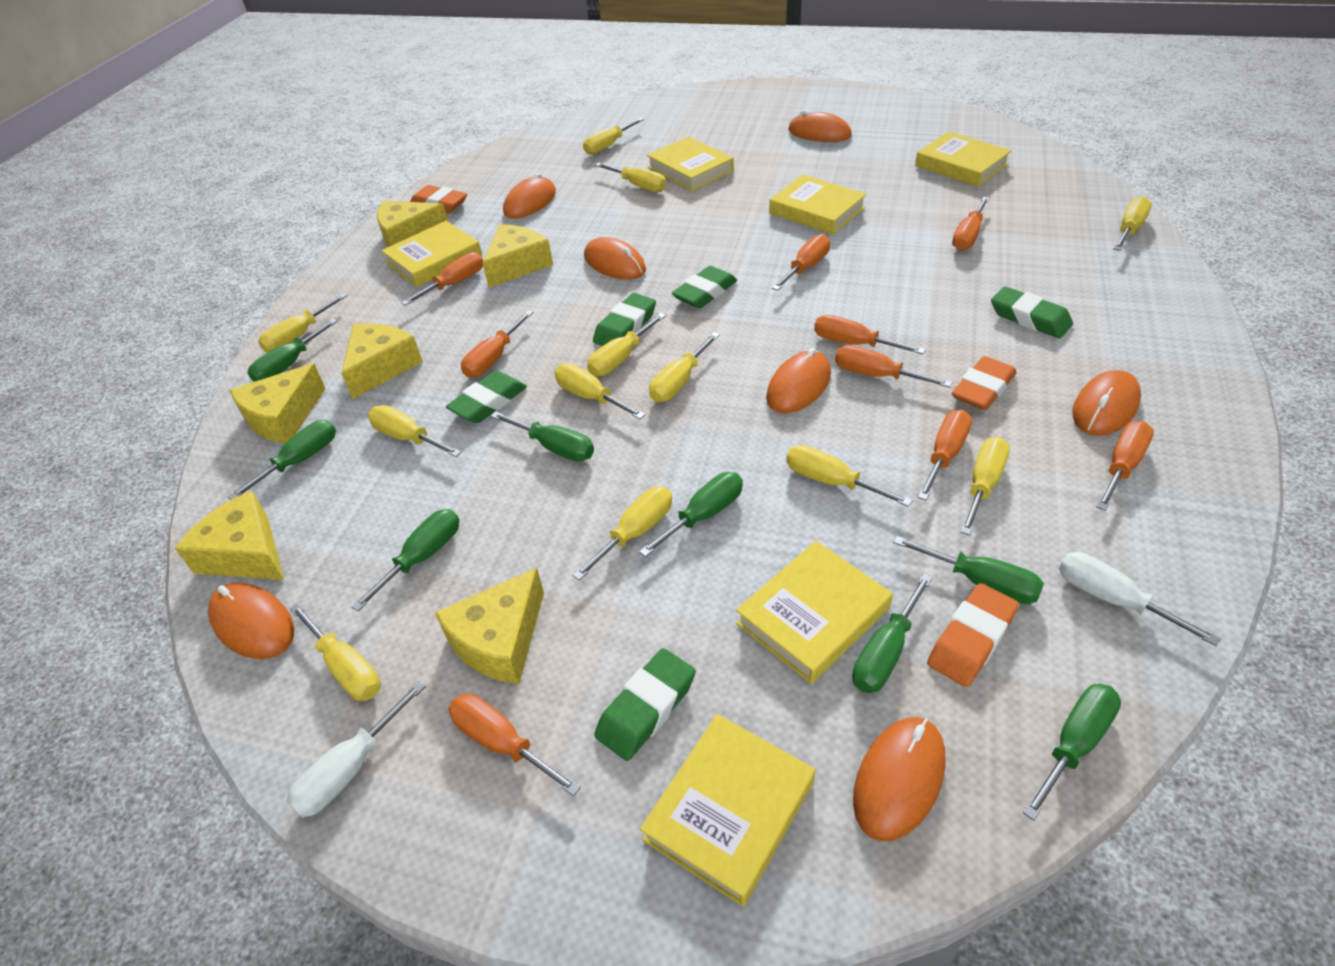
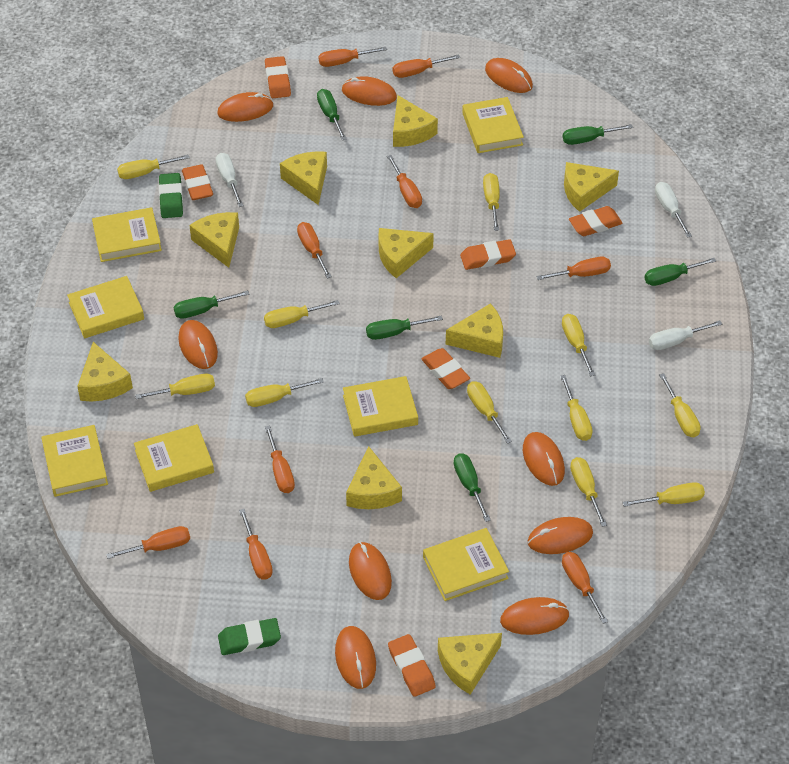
green eraser: 5 -> 2
green screwdriver: 8 -> 6
orange eraser: 3 -> 6
orange mouse: 7 -> 9
white screwdriver: 2 -> 3
yellow book: 6 -> 7
yellow cheese: 6 -> 9
yellow screwdriver: 12 -> 11

